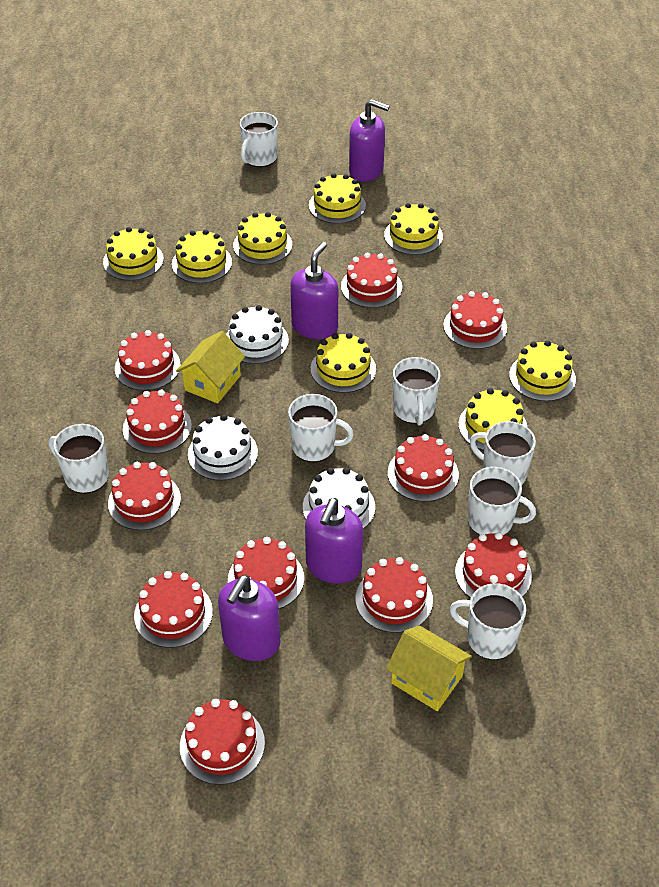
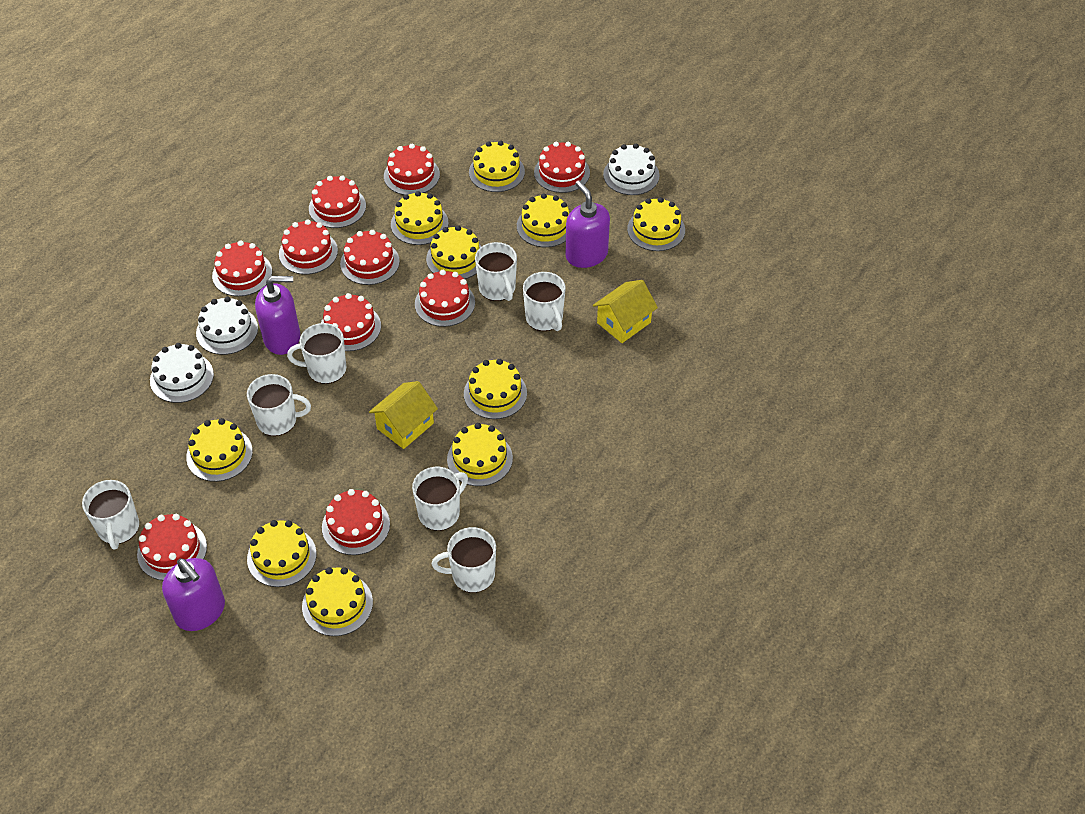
purple soap dispenser: 4 -> 3
red cake: 11 -> 10
yellow cake: 8 -> 10

